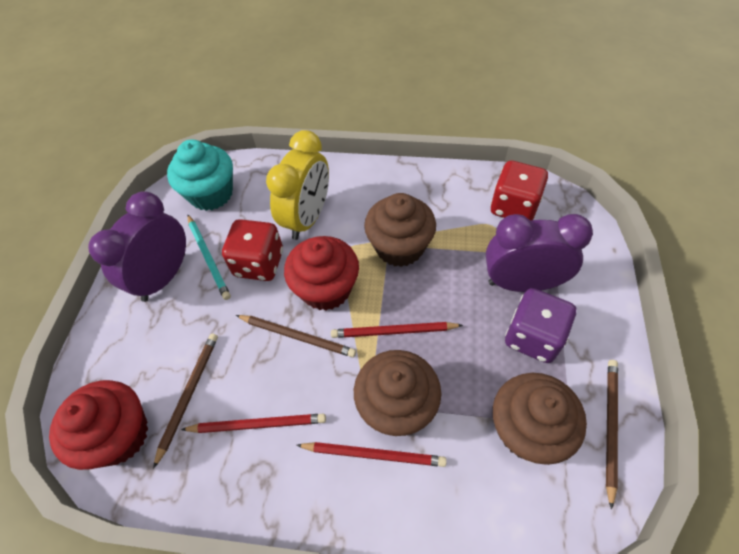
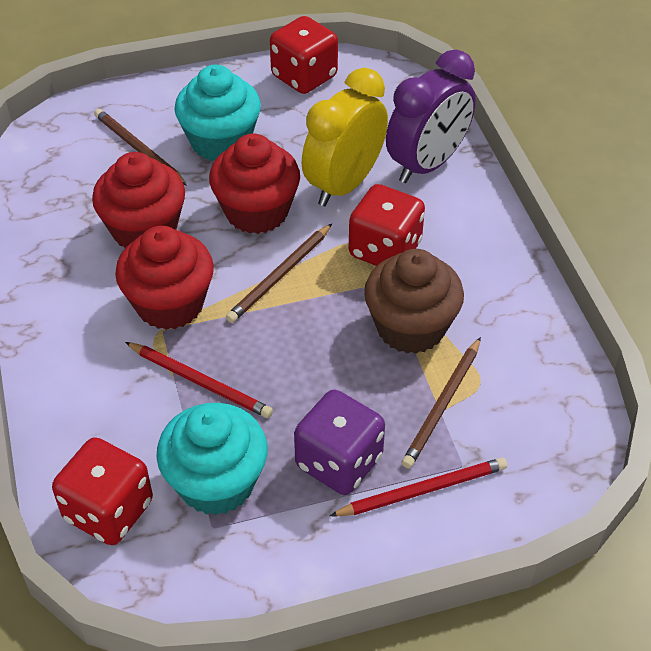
brown cupcake: 3 -> 1
purple clock: 2 -> 1
red cupcake: 2 -> 3
red dice: 2 -> 3
red pencil: 3 -> 2
turquoise cupcake: 1 -> 2
turquoise pencil: 1 -> 0

